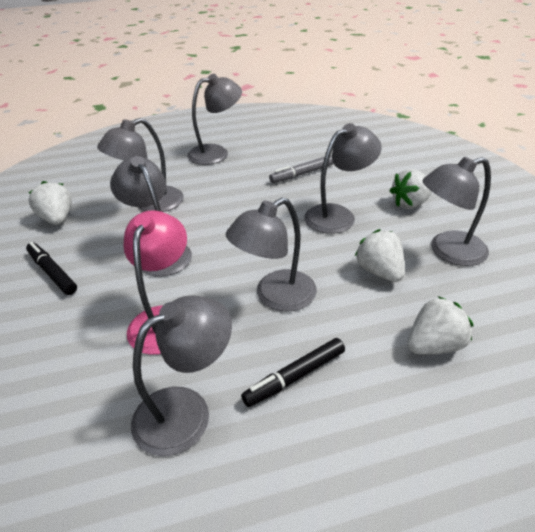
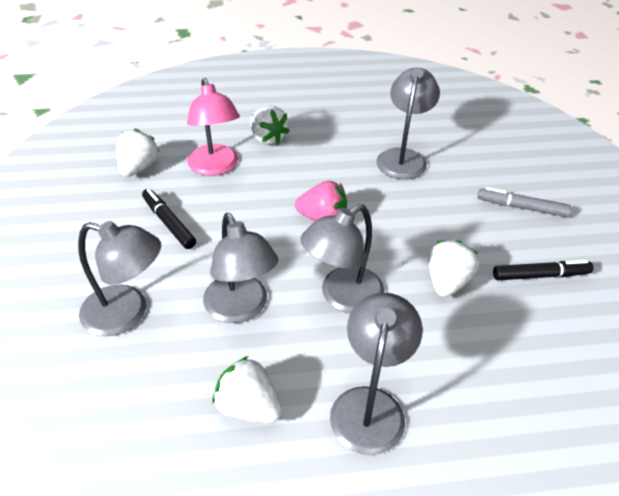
grey lamp: 7 -> 5
pink strawberry: 0 -> 1

